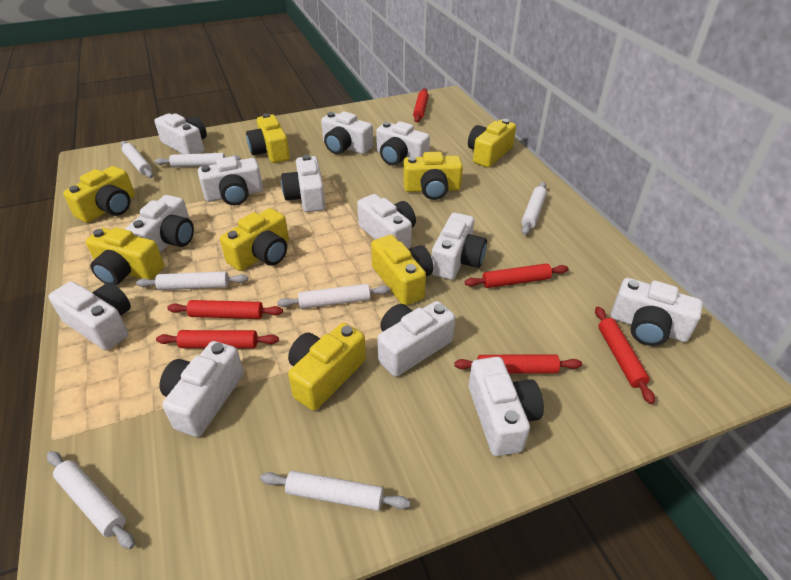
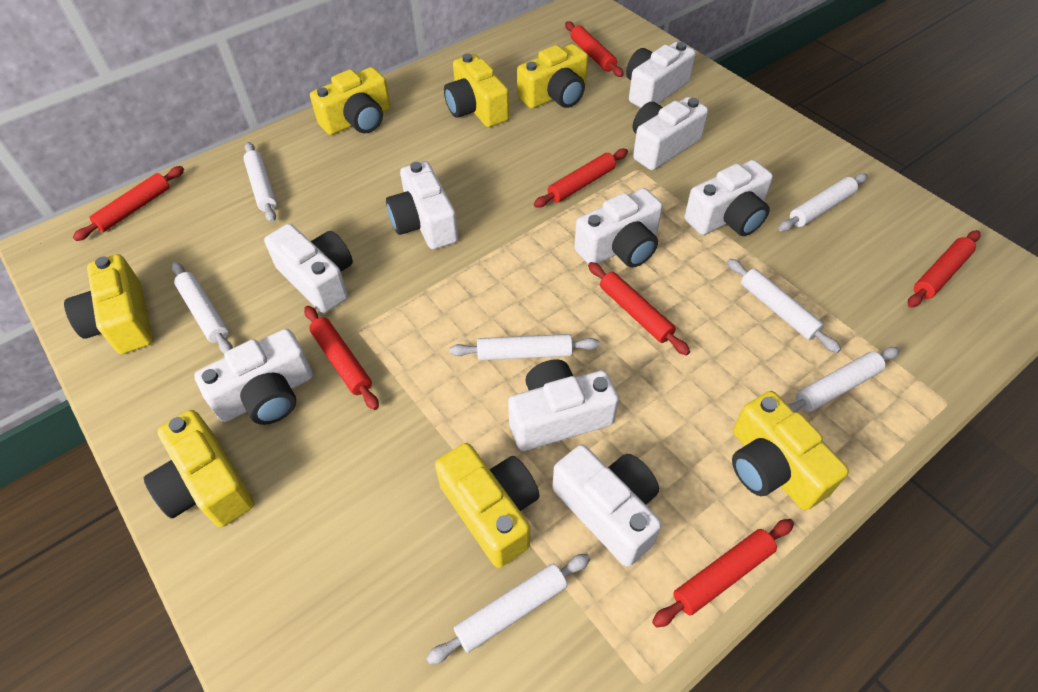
red rolling pin: 6 -> 7
white camera: 13 -> 9
yellow camera: 8 -> 7

